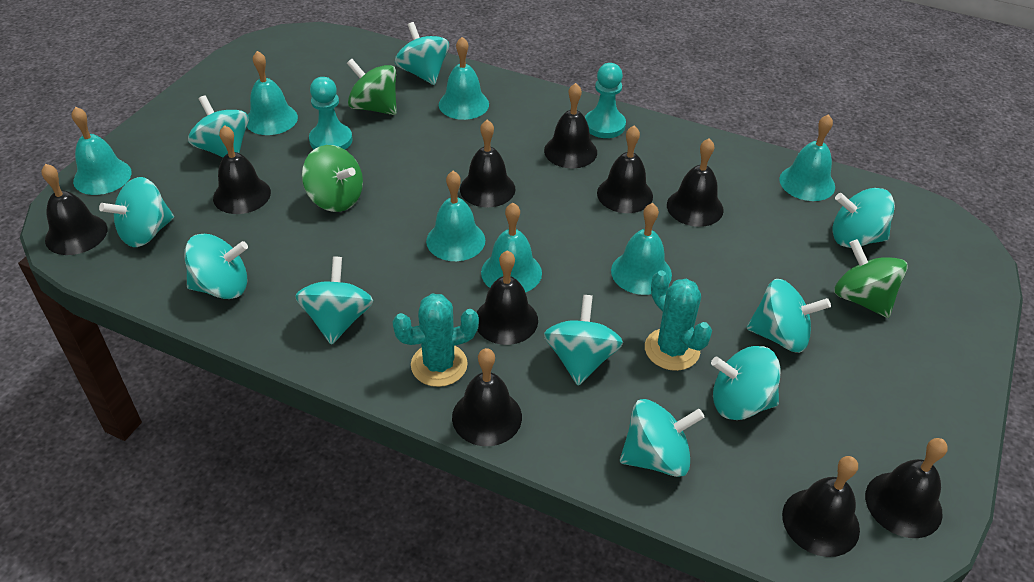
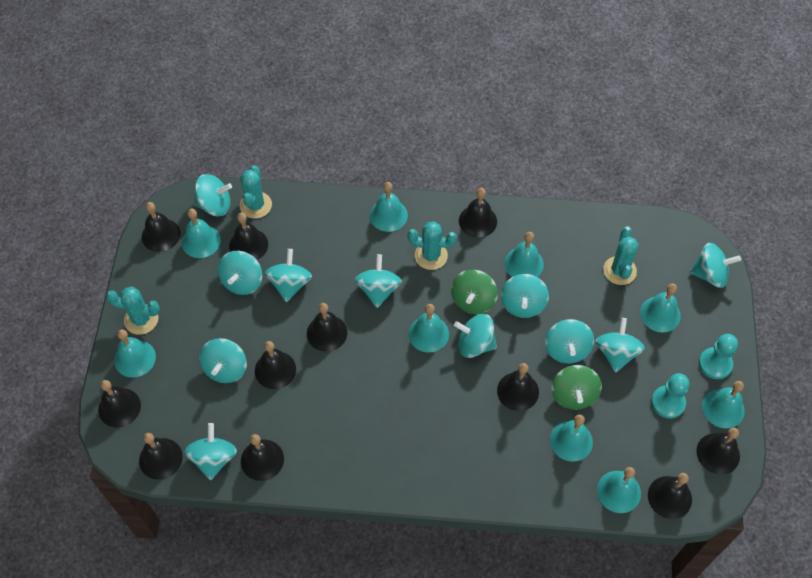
black bell: 10 -> 11
green spinning top: 3 -> 2
turquoise bell: 7 -> 9
turquoise cactus: 2 -> 4
turquoise spinning top: 10 -> 11

